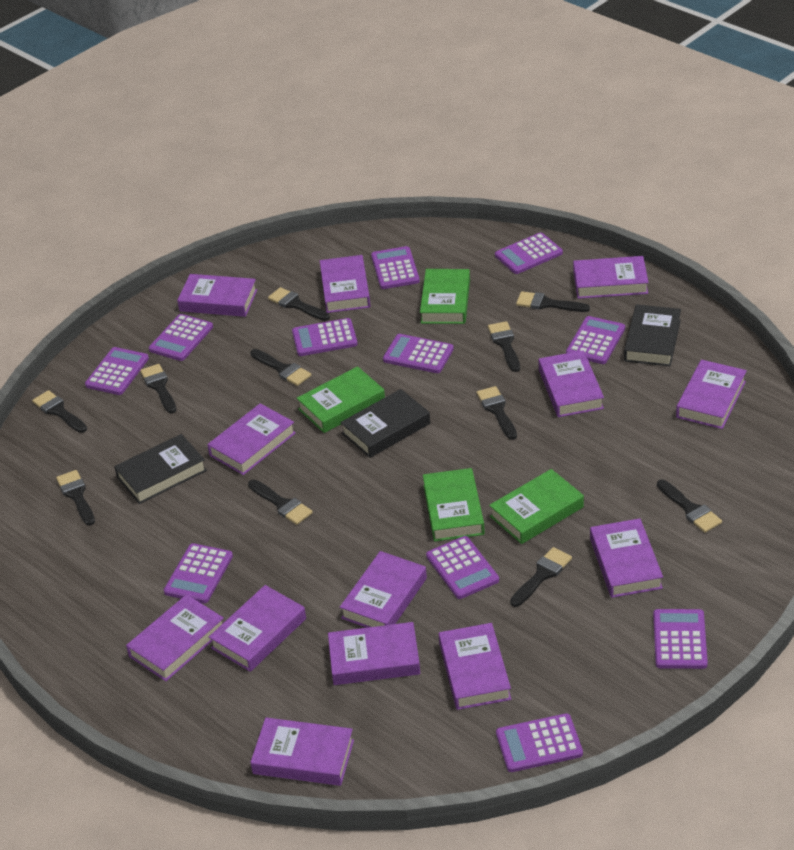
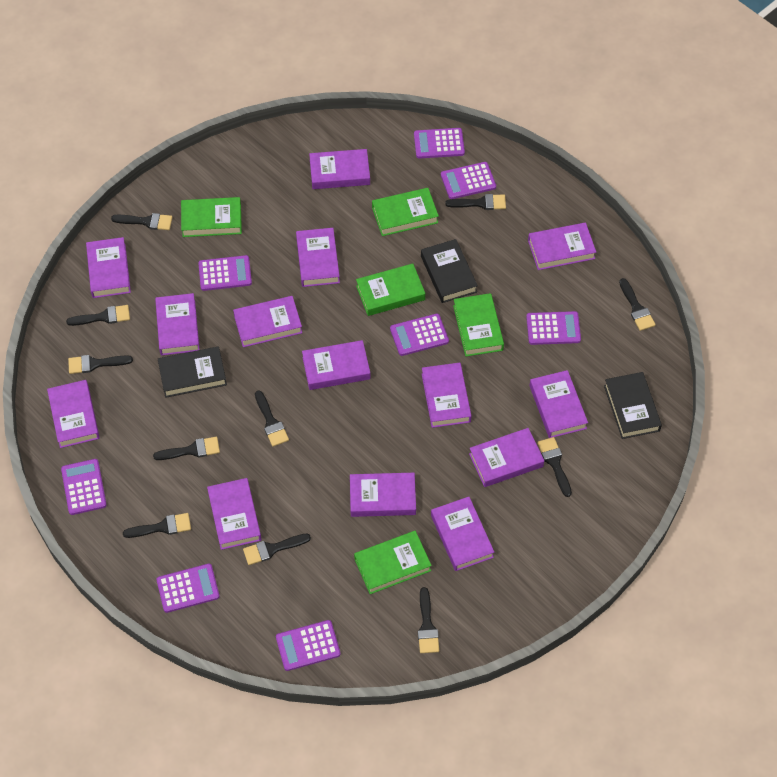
green book: 4 -> 5
purple book: 13 -> 14
purple calculator: 11 -> 8

